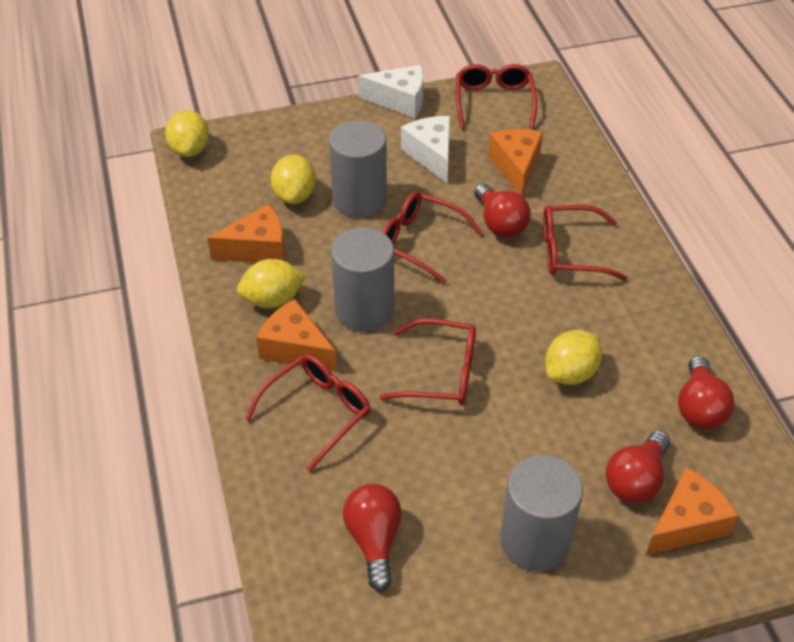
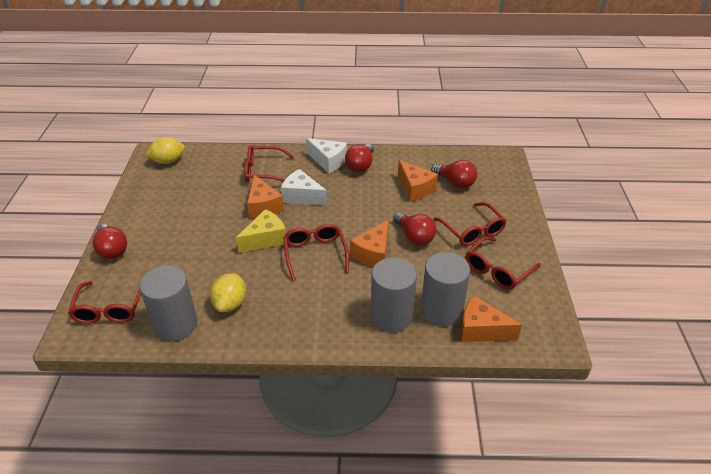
yellow cheese: 0 -> 1
yellow lemon: 4 -> 2

